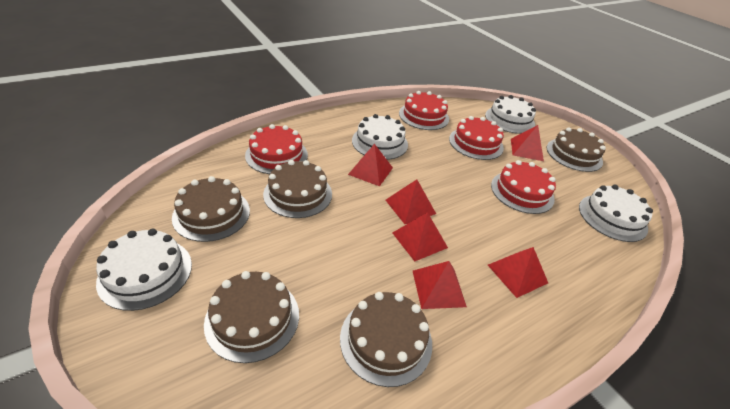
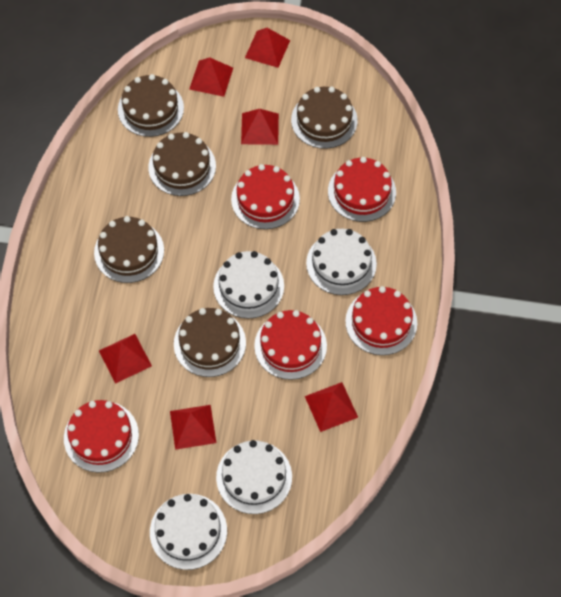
red cake: 4 -> 5

